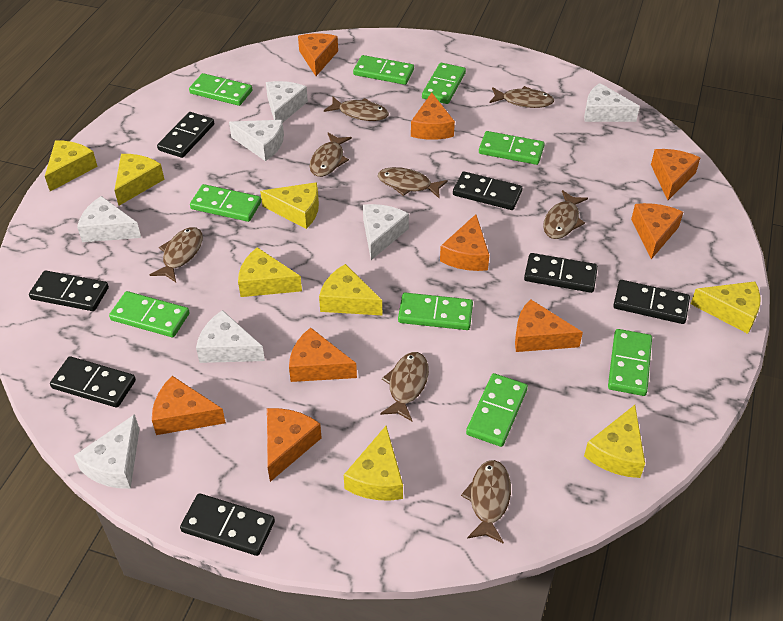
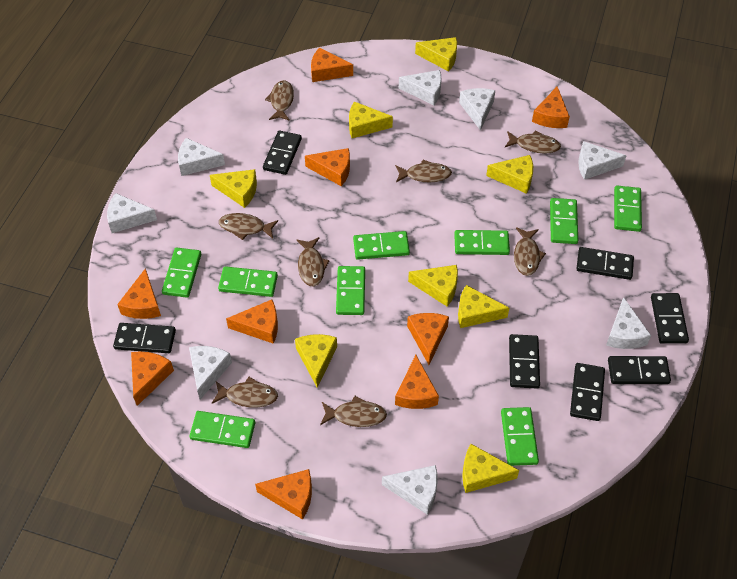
white cheese: 7 -> 8

